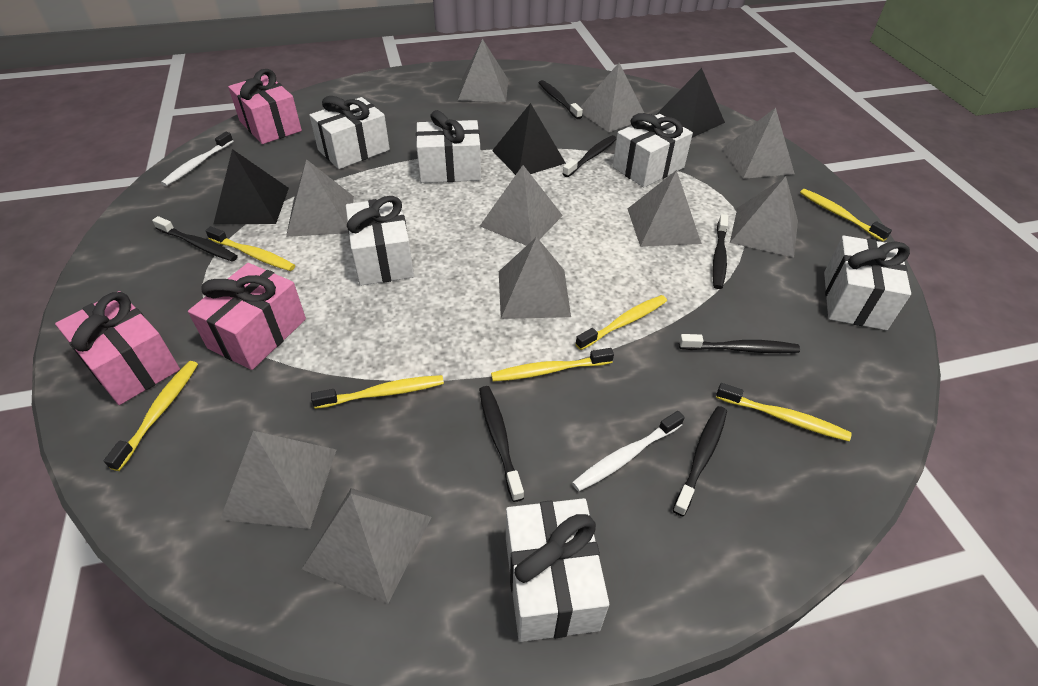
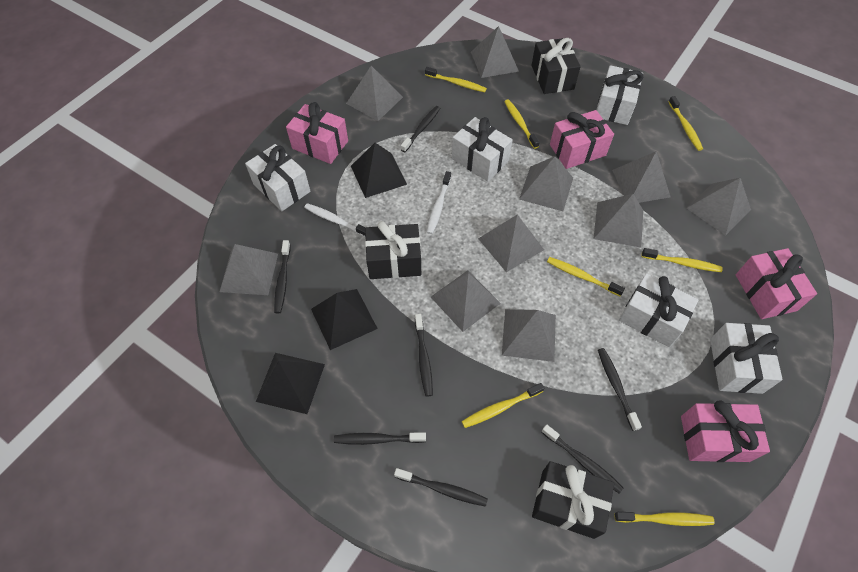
black gift: 0 -> 3
pink gift: 3 -> 4
white gift: 6 -> 5

